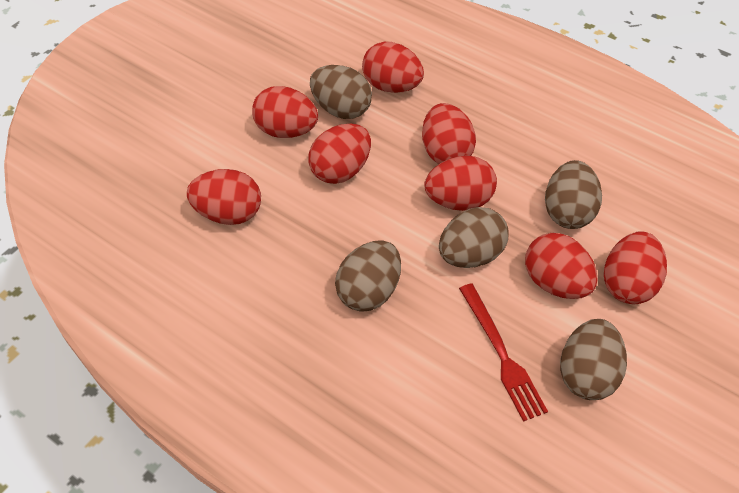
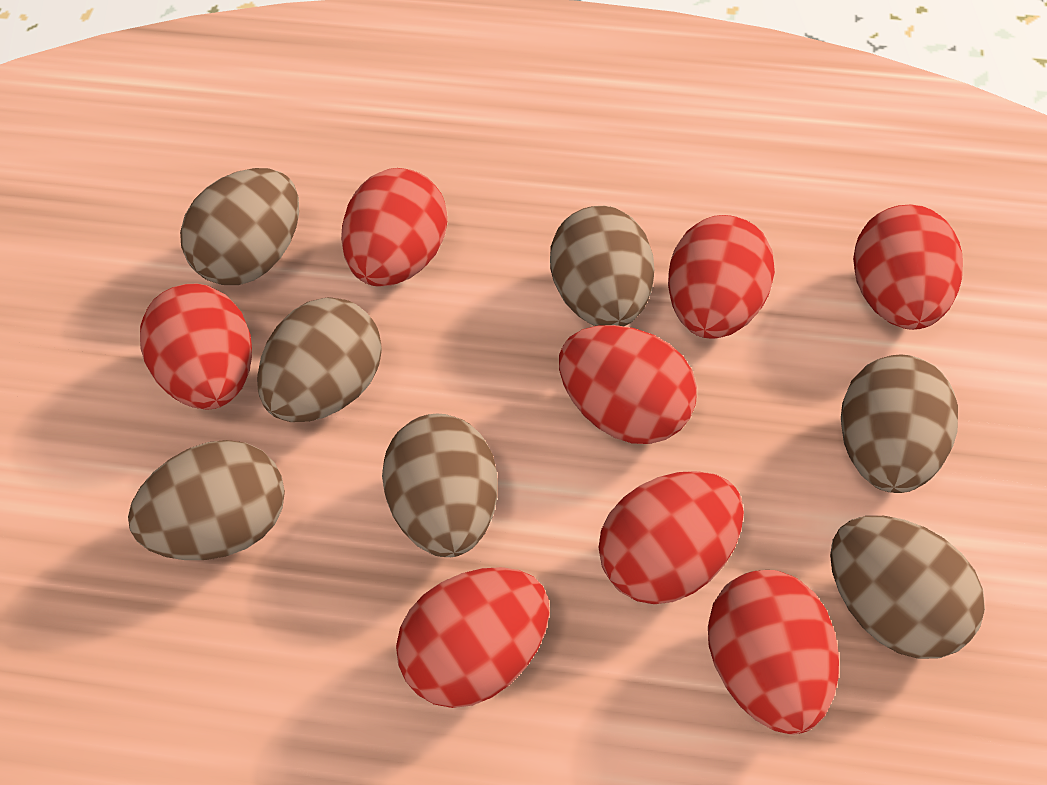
brown egg: 5 -> 7
red fork: 1 -> 0

